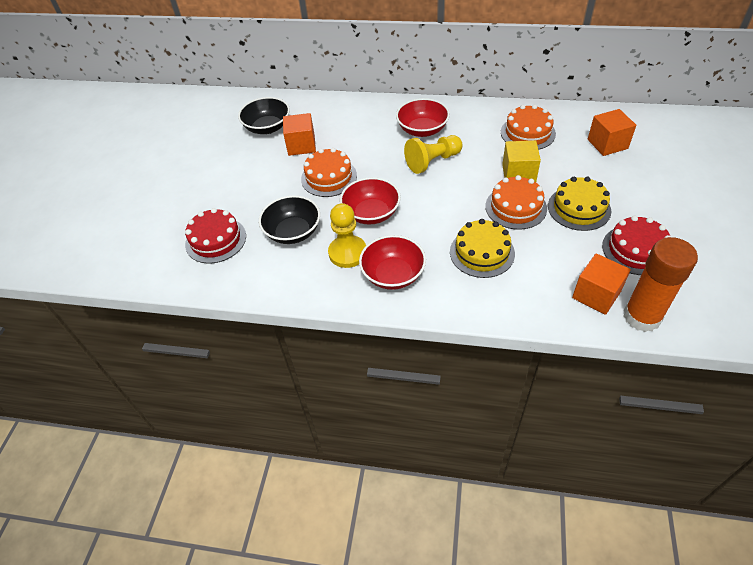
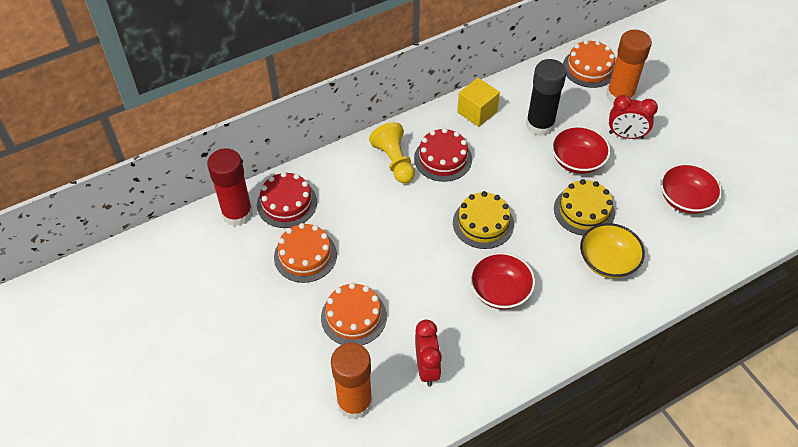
black bowl: 2 -> 0
black glue stick: 0 -> 1
orange cube: 3 -> 0
orange glue stick: 1 -> 2
red clock: 0 -> 2
red glue stick: 0 -> 1
yellow bowl: 0 -> 1
yellow pawn: 2 -> 1

